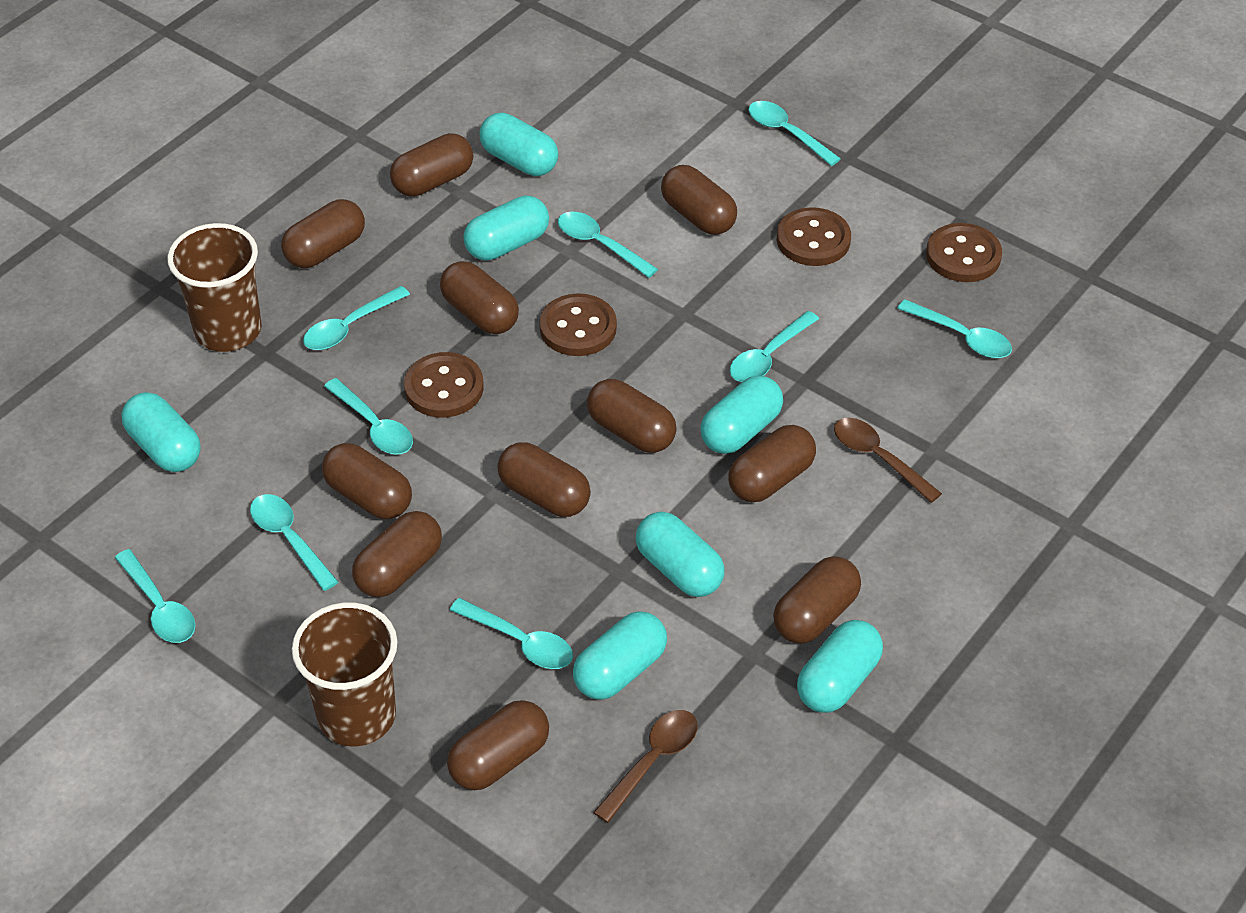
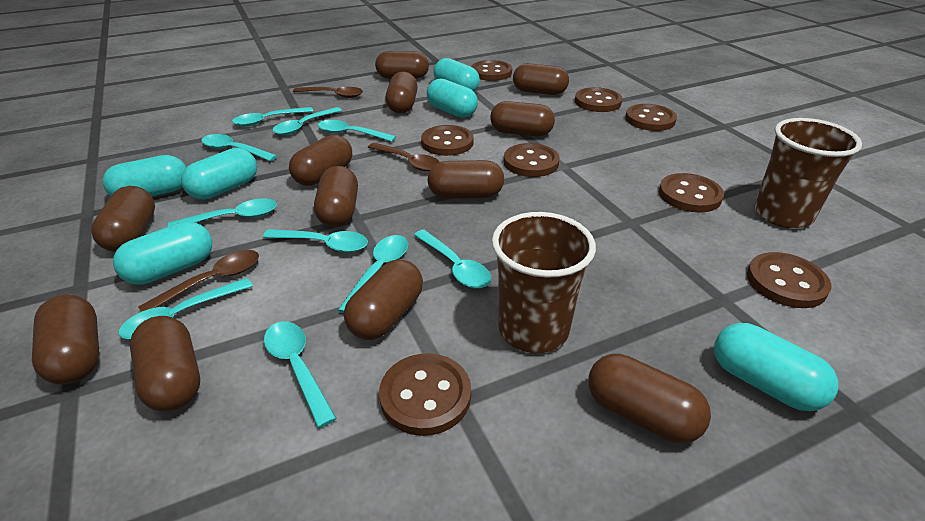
brown button: 4 -> 8
brown capsule: 11 -> 12
brown spoon: 2 -> 3
turquoise capsule: 7 -> 6
turquoise spoon: 9 -> 10

